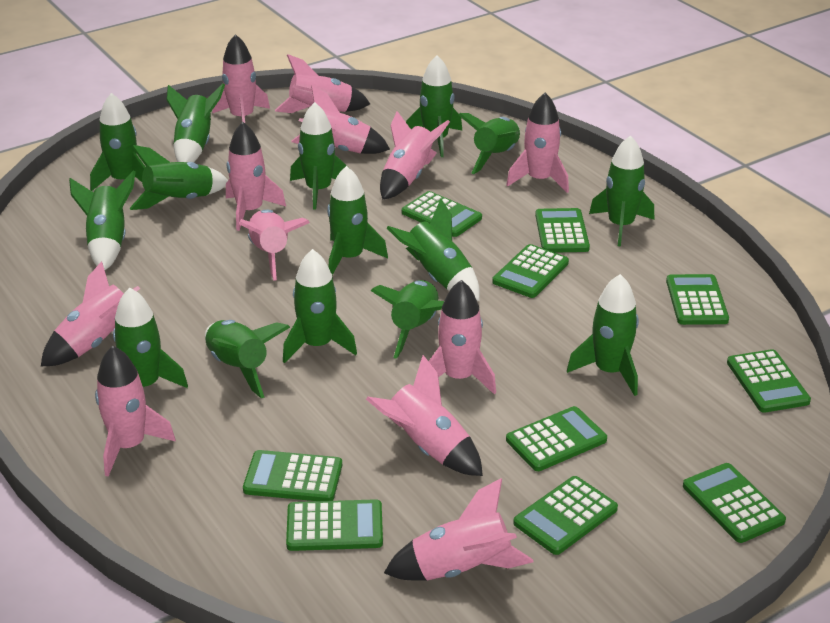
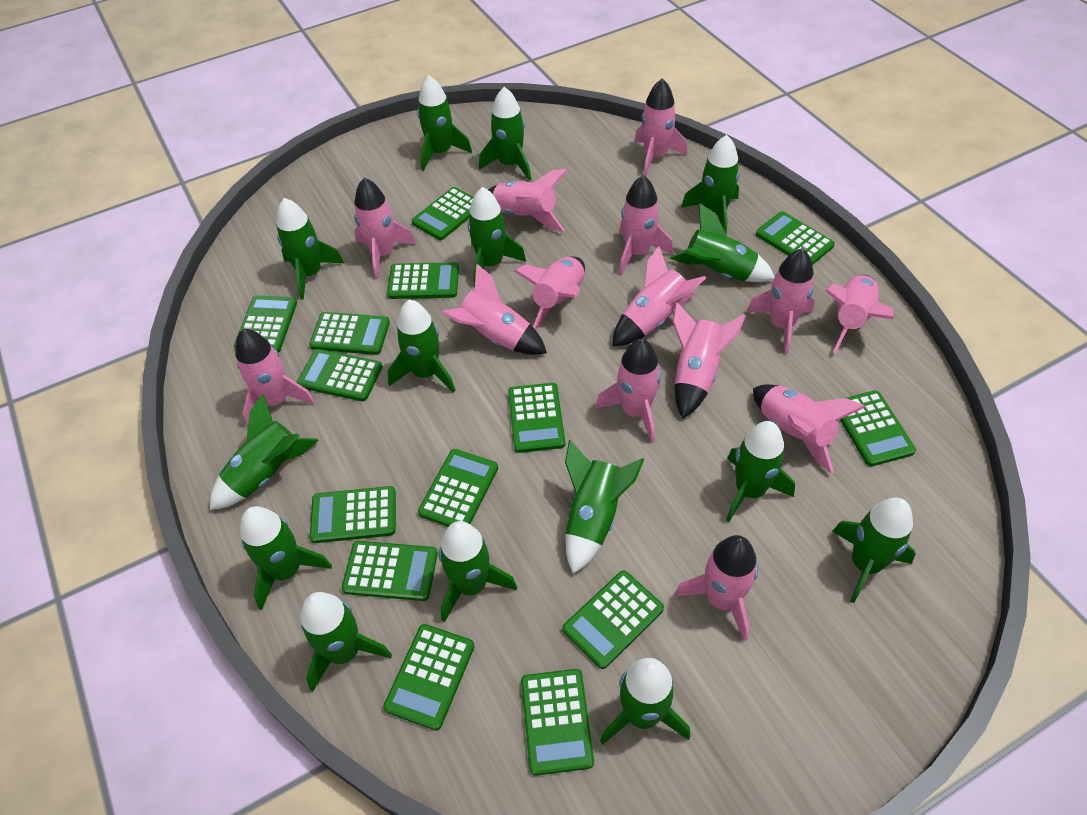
green calculator: 10 -> 14
pink rocket: 12 -> 14

